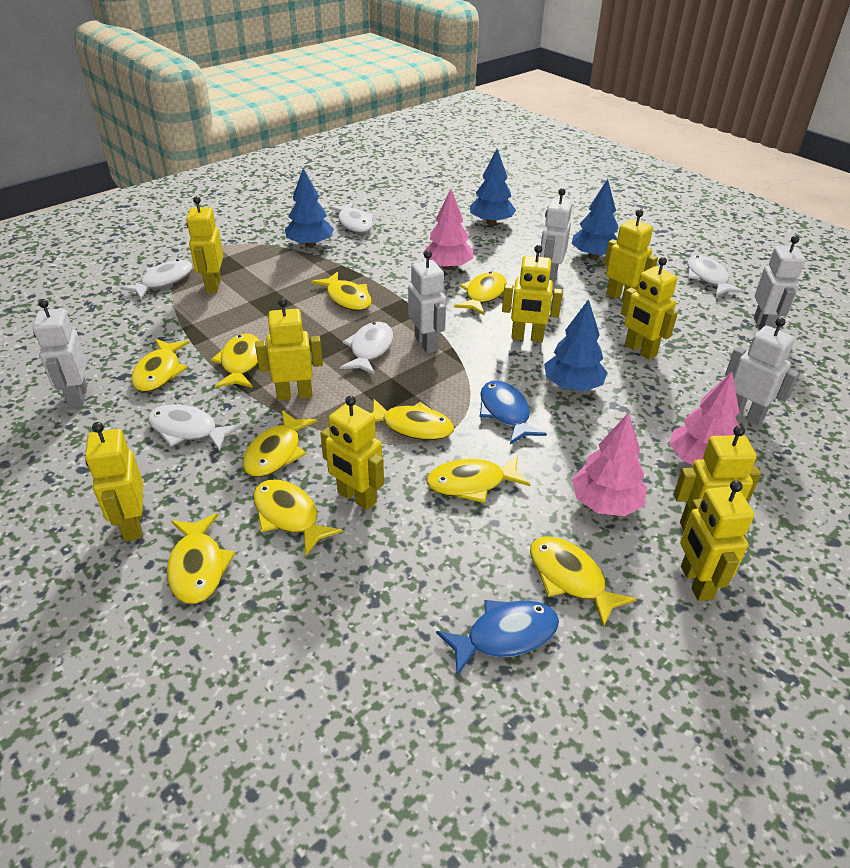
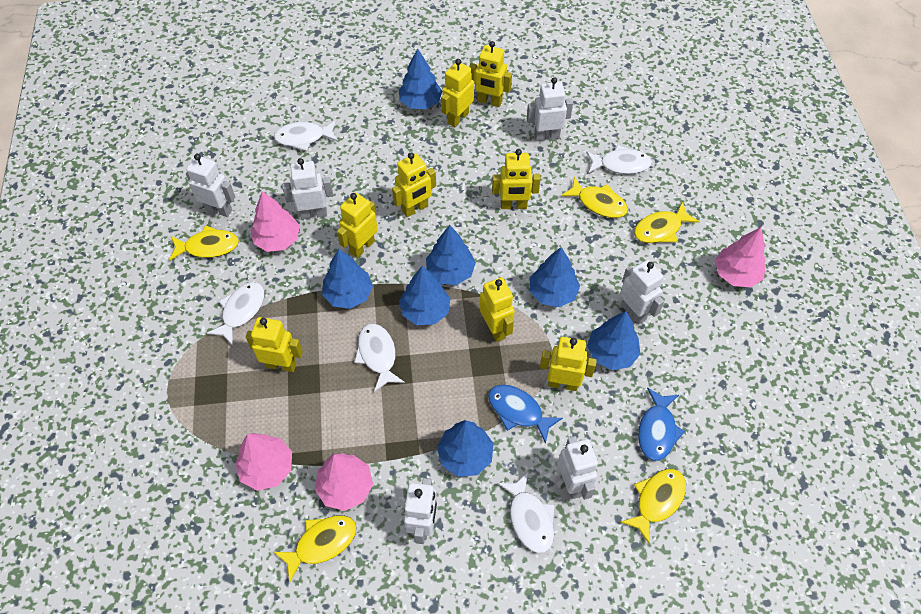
blue tree: 4 -> 7
pink tree: 3 -> 4
white robot: 5 -> 6
yellow fish: 10 -> 5
yellow robot: 9 -> 8

